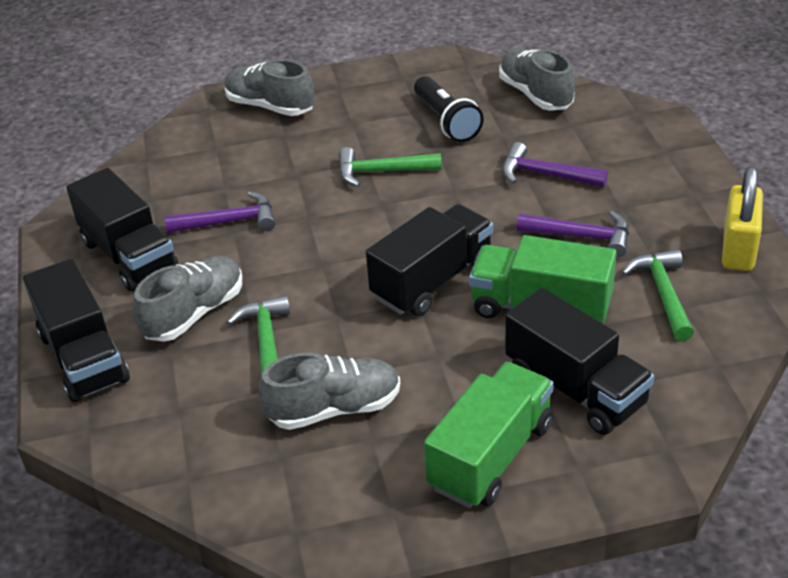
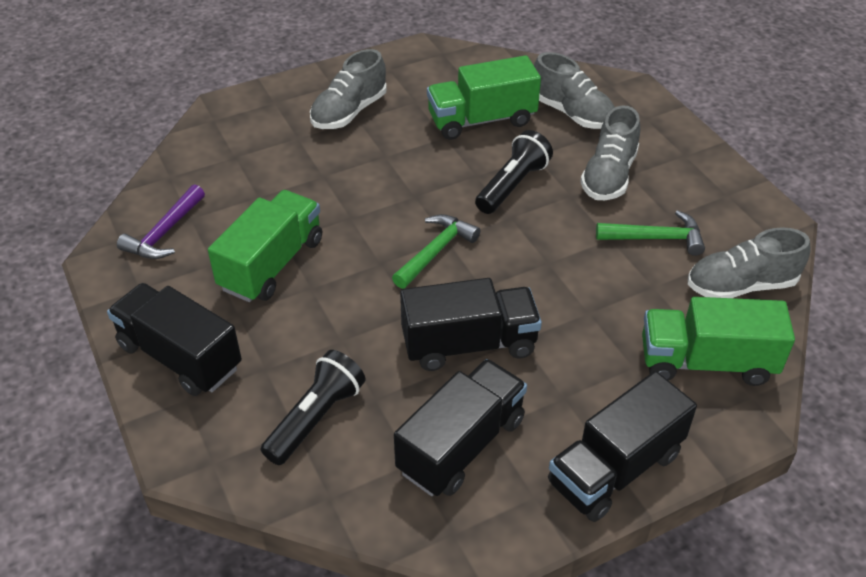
black flashlight: 1 -> 2
green hammer: 3 -> 2
green truck: 2 -> 3
purple hammer: 3 -> 1
yellow padlock: 1 -> 0

